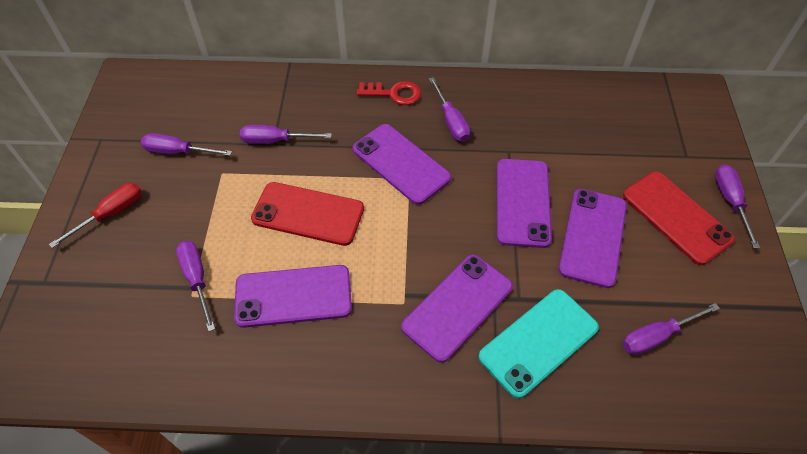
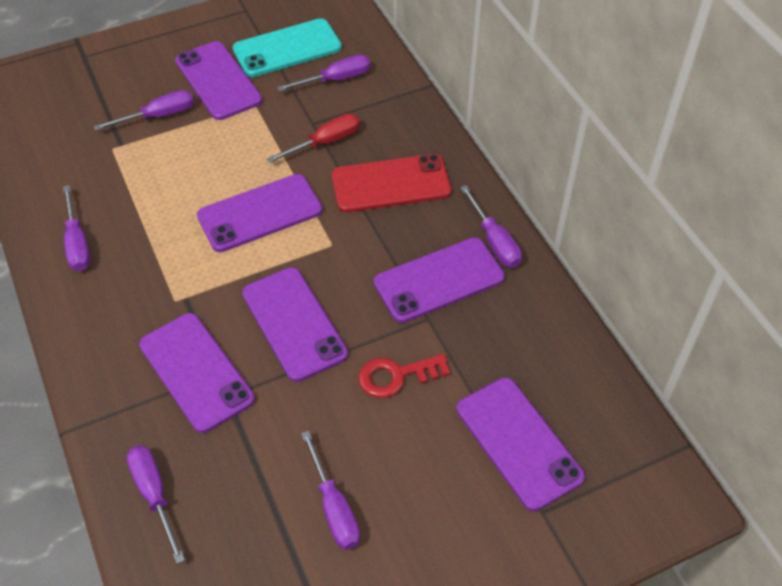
purple phone: 5 -> 6
red phone: 2 -> 1

